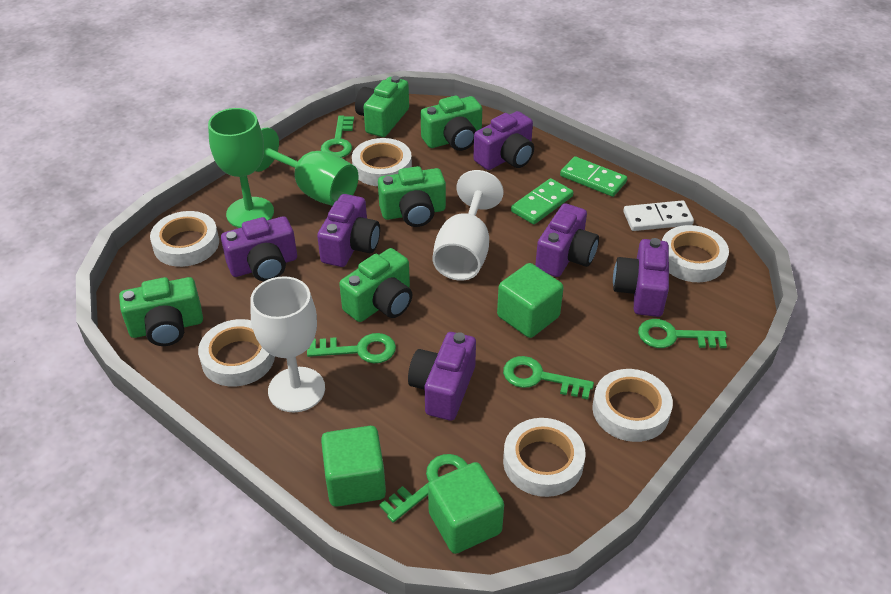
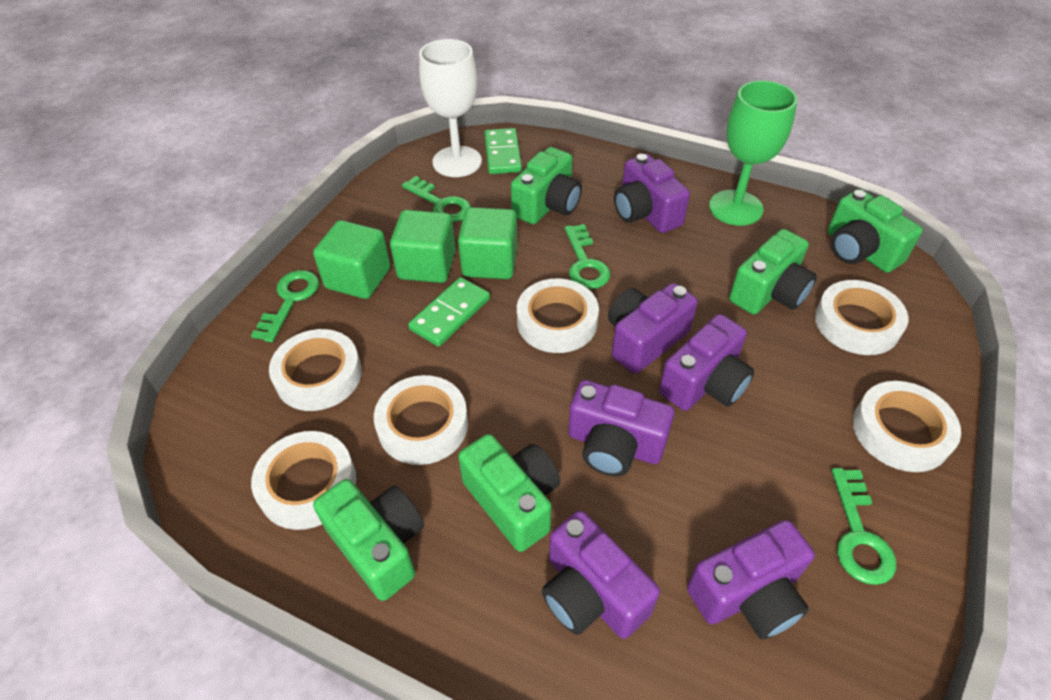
green goblet: 2 -> 1
green key: 5 -> 4
white domino: 1 -> 0
white goblet: 2 -> 1

